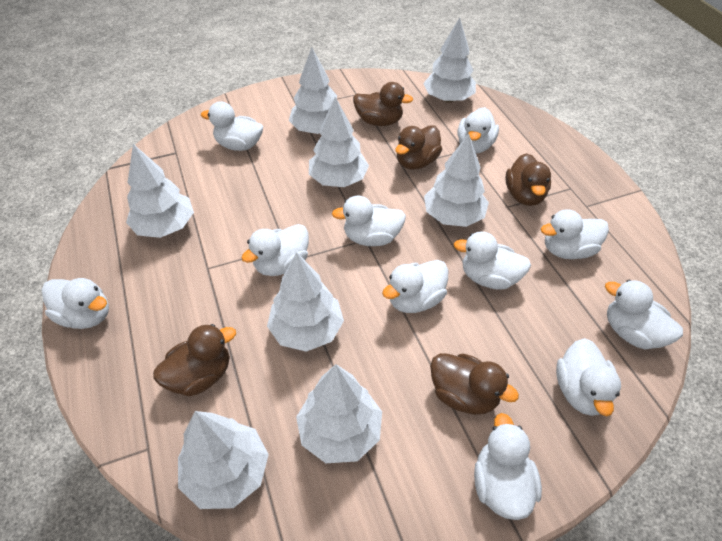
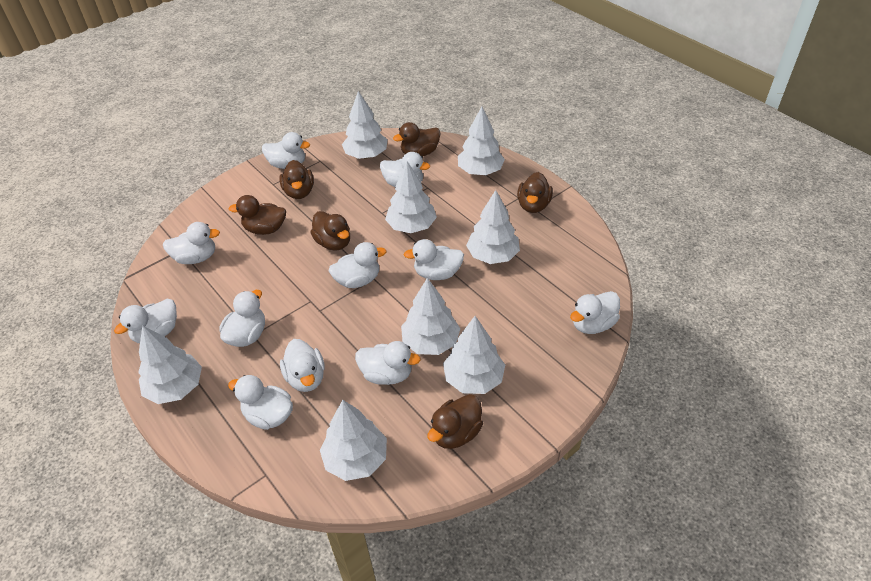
brown duck: 5 -> 6

